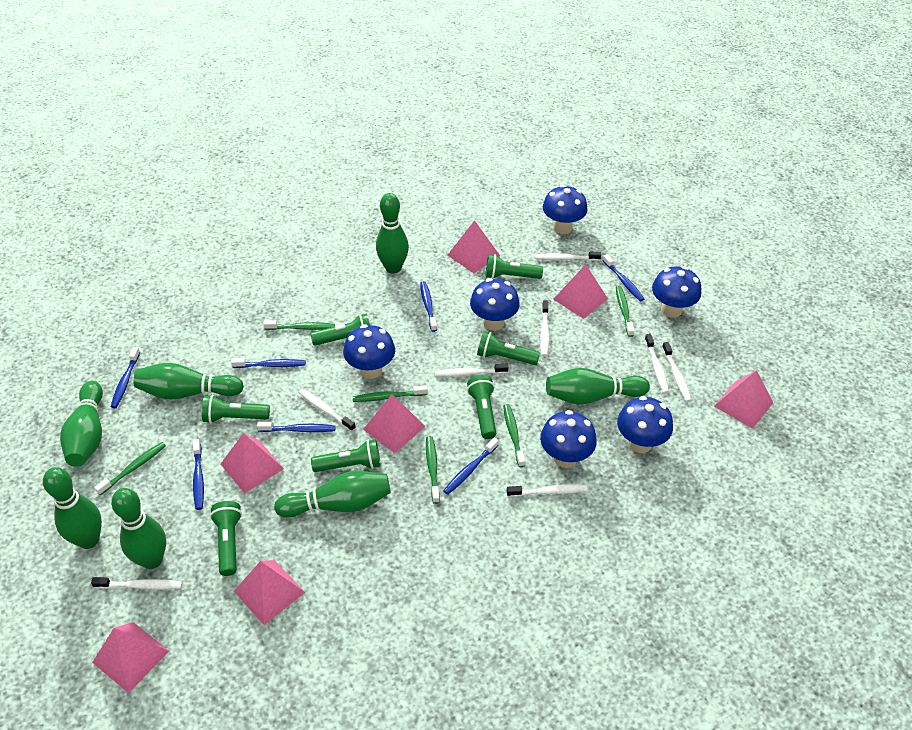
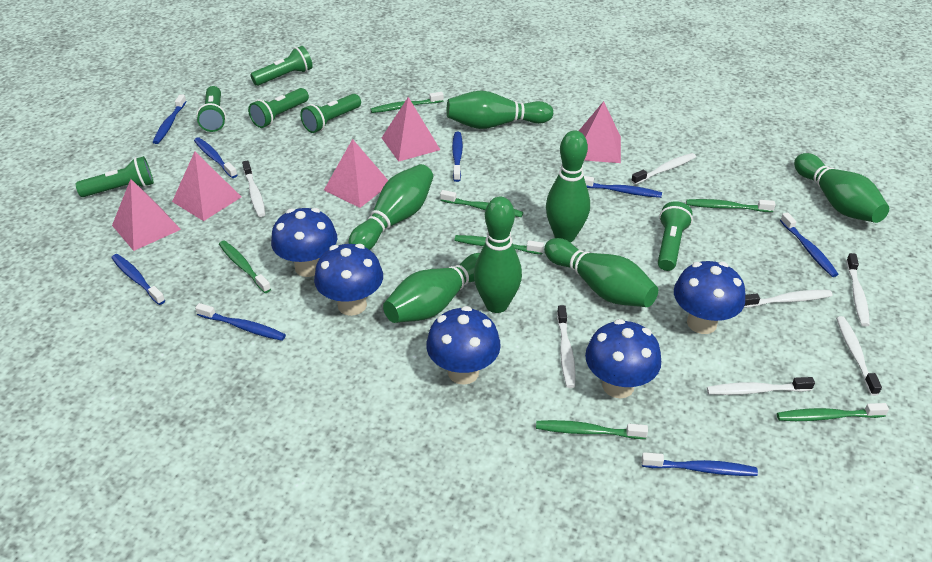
blue mushroom: 6 -> 5
blue toothbrush: 7 -> 8
green flashlight: 7 -> 6
green toothbrush: 6 -> 7
pink pyramid: 7 -> 5
white toothbrush: 8 -> 7

